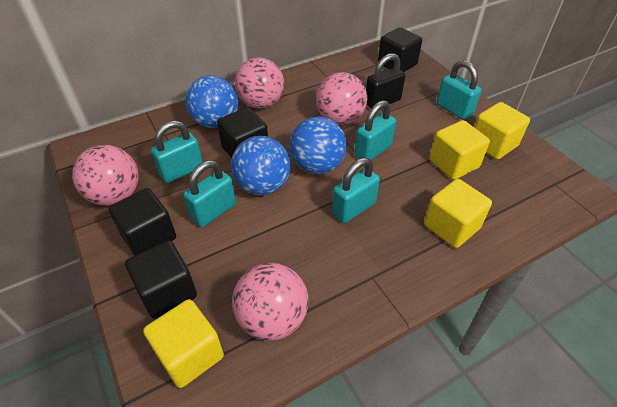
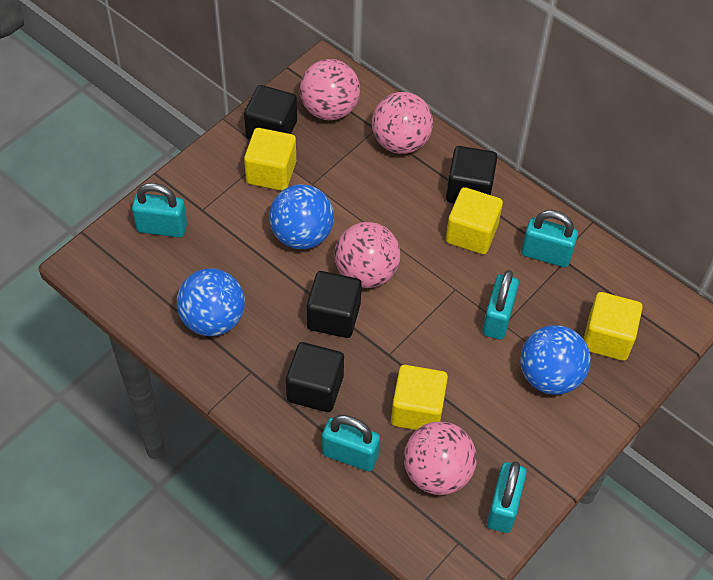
black padlock: 1 -> 0

